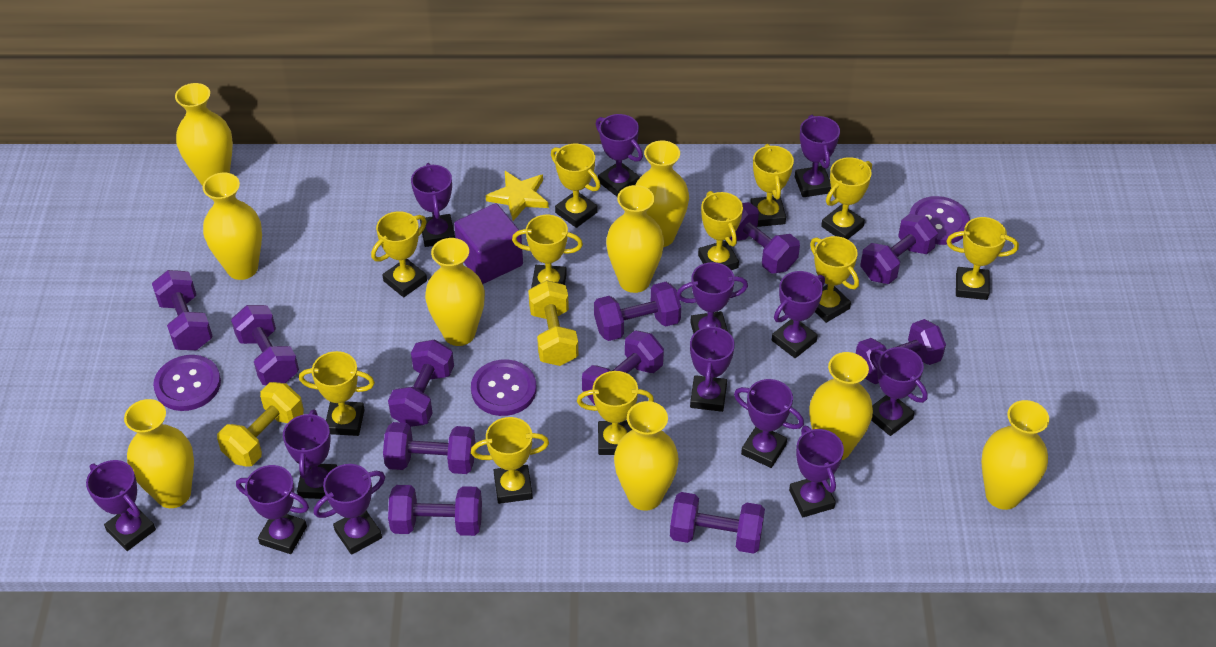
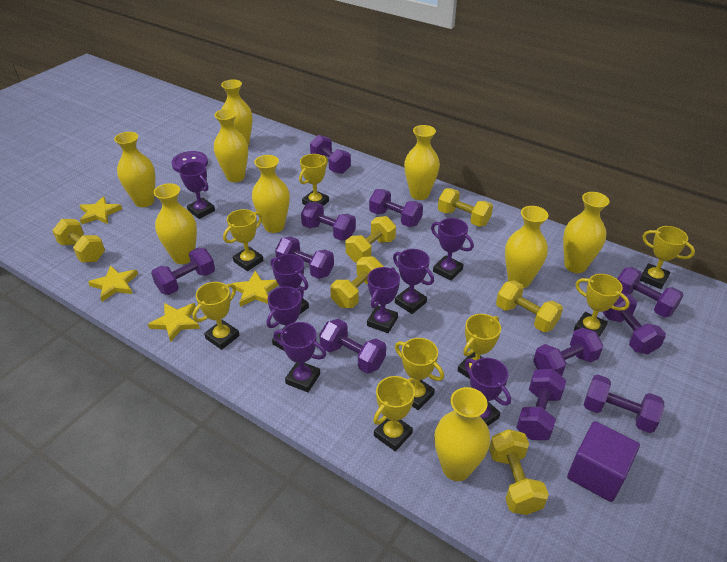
purple button: 3 -> 1
purple trophy: 13 -> 8
yellow dumbbell: 2 -> 6
yellow star: 1 -> 4
yellow trophy: 11 -> 8

